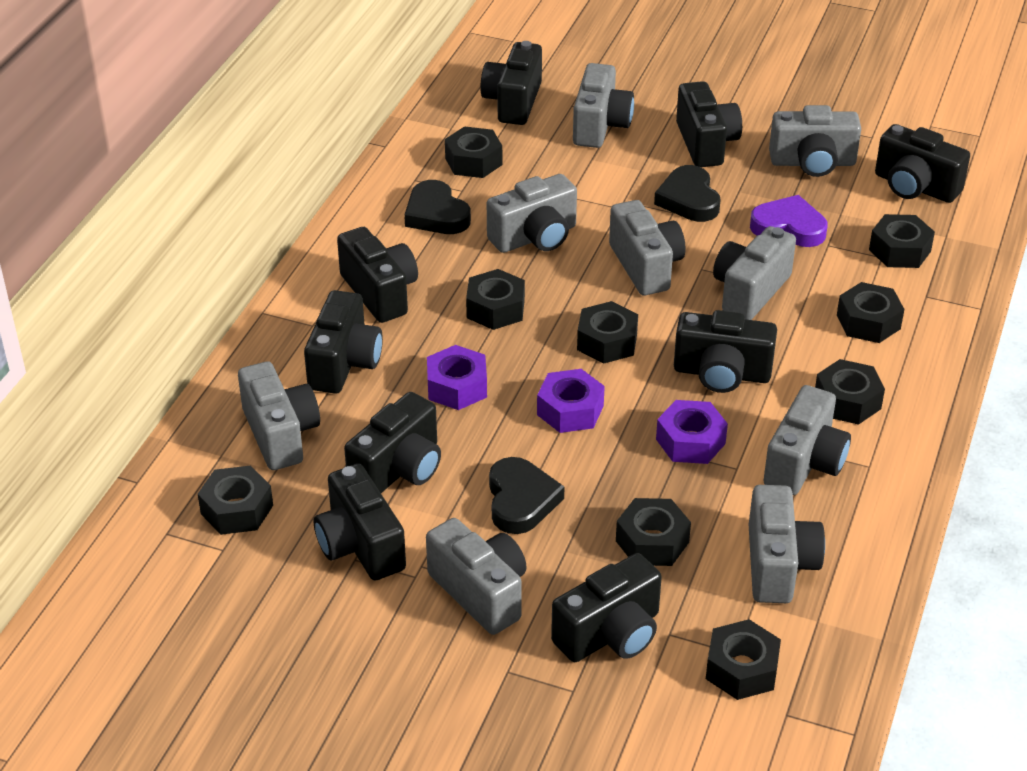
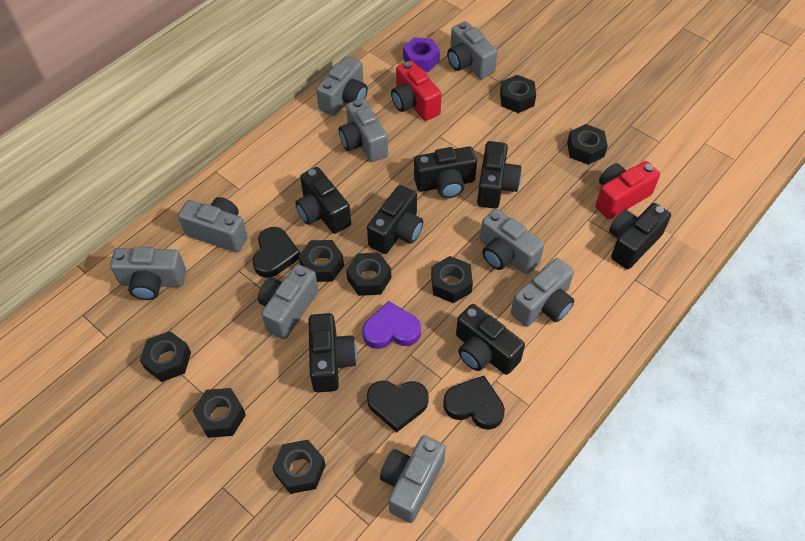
black camera: 9 -> 7
black nut: 9 -> 8
purple nut: 3 -> 1
red camera: 0 -> 2

